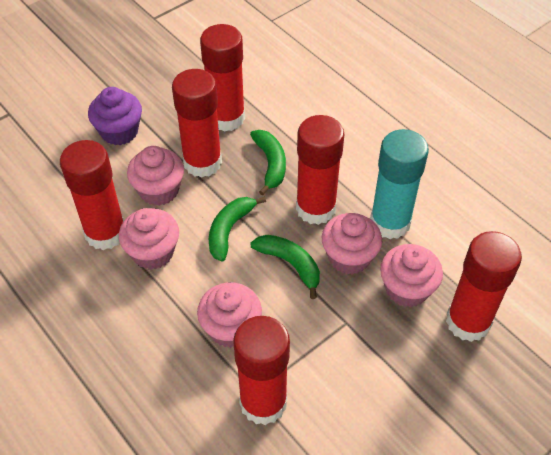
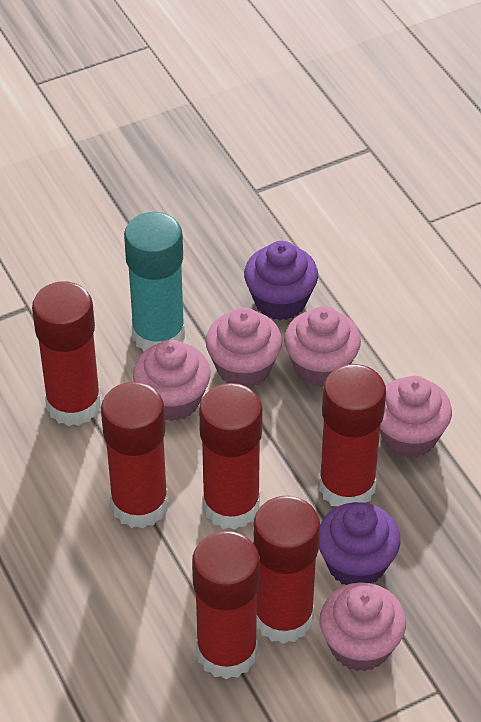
green banana: 3 -> 0
purple cupcake: 1 -> 2

